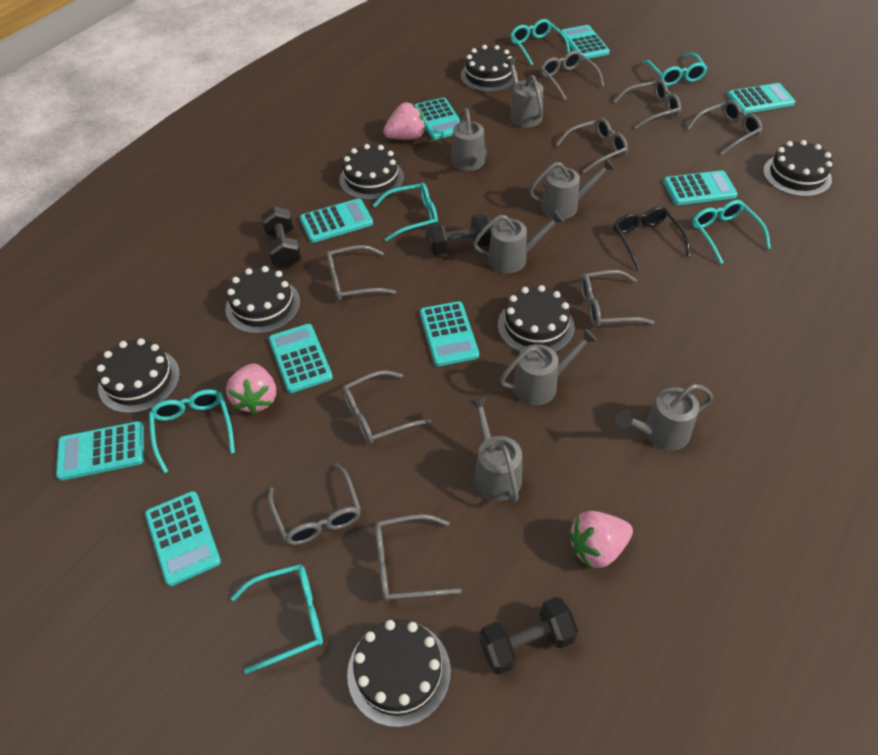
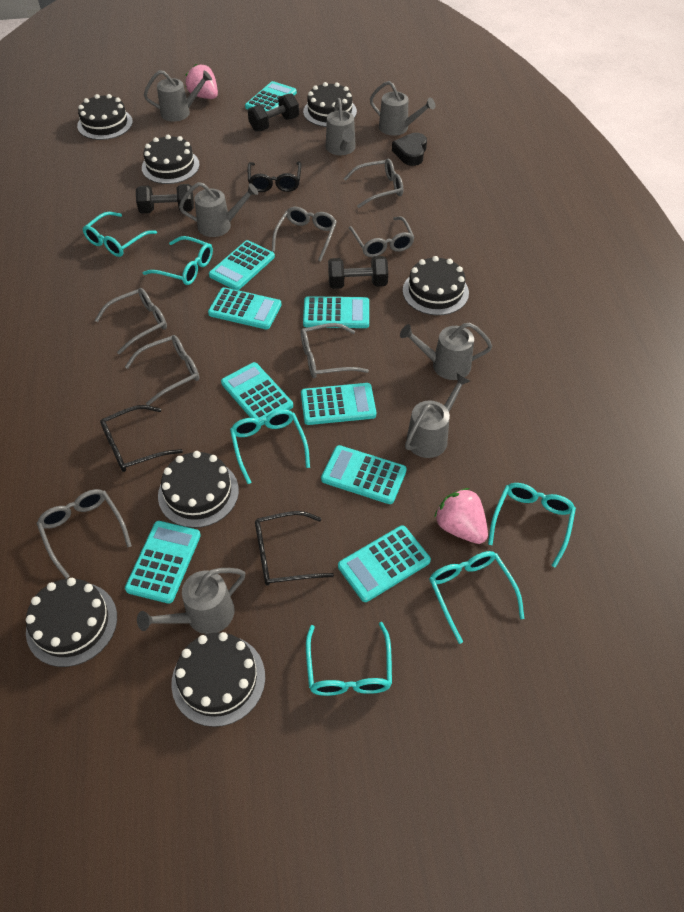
black glasses: 1 -> 3
black heart: 0 -> 1
grey glasses: 9 -> 7
pink strawberry: 3 -> 2

